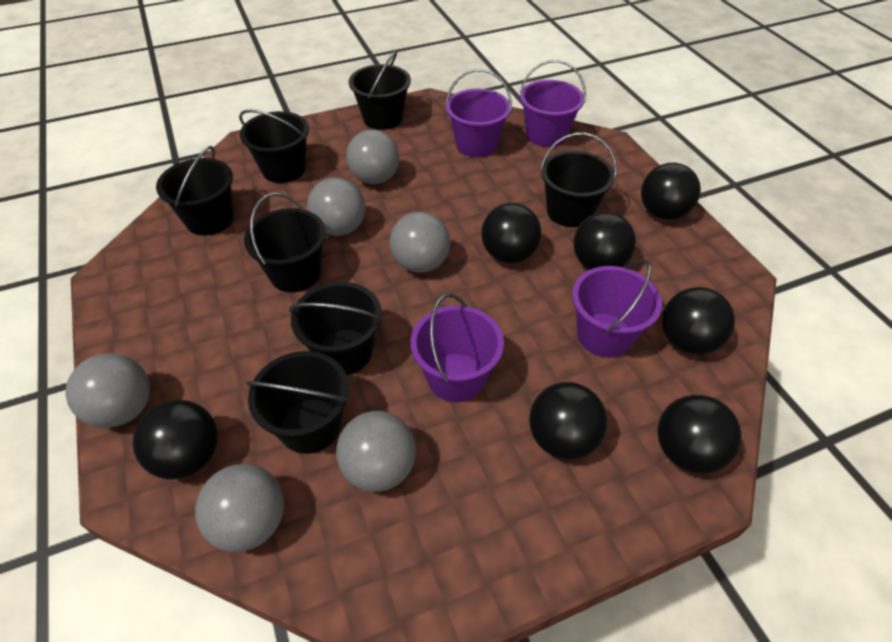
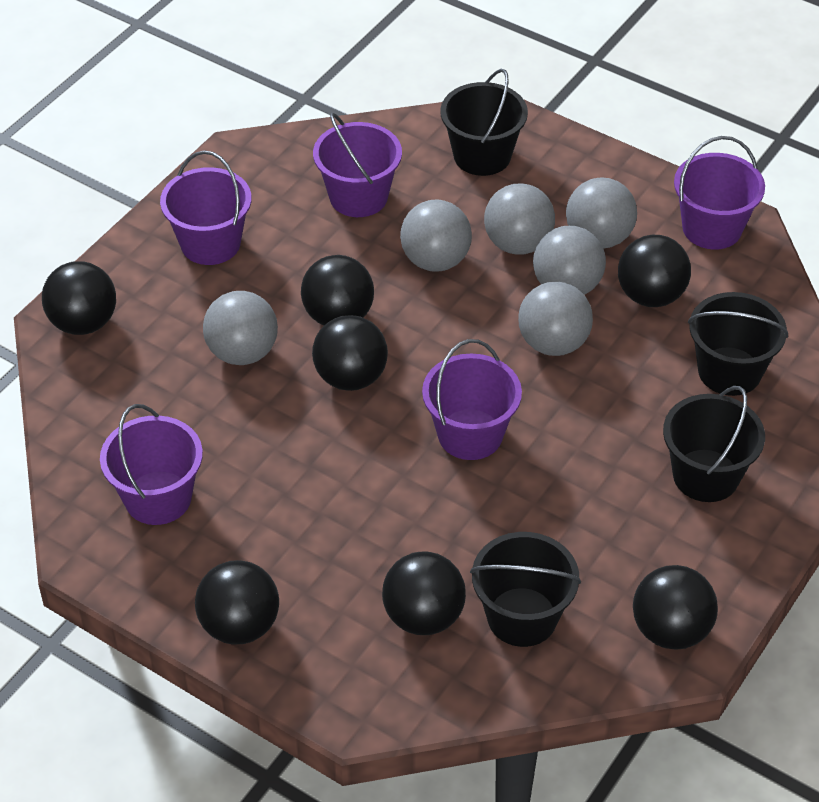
black bucket: 7 -> 4
purple bucket: 4 -> 5

